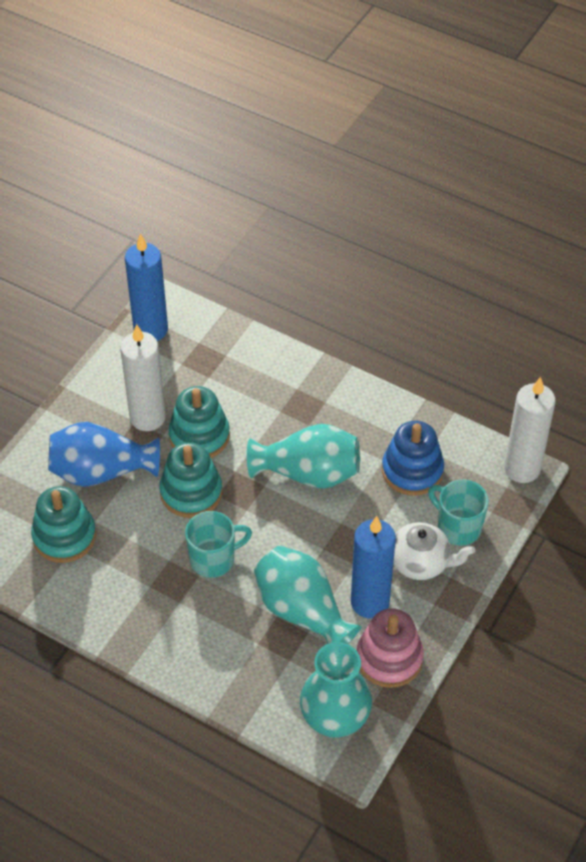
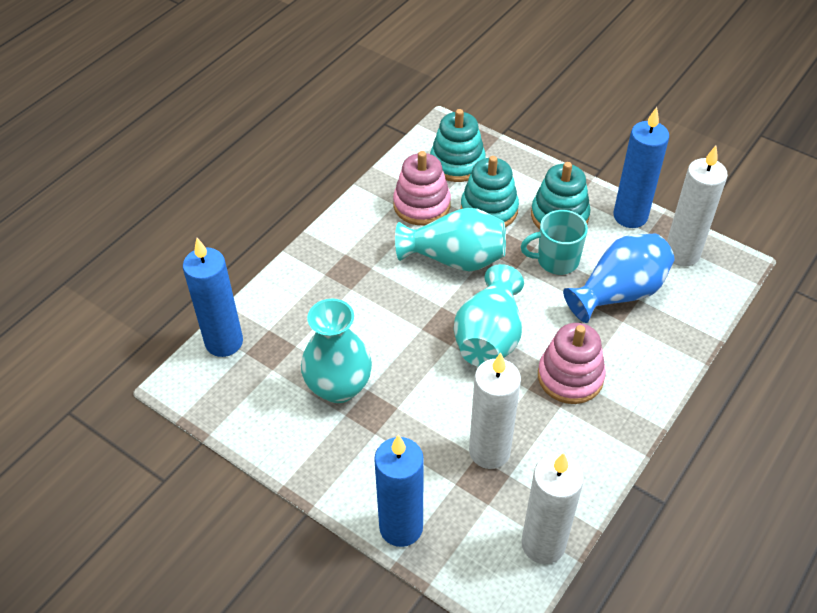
blue candle: 2 -> 3
blue stacking toy: 1 -> 0
pink stacking toy: 1 -> 2
turquoise mug: 2 -> 1
white candle: 2 -> 3
white teapot: 1 -> 0

